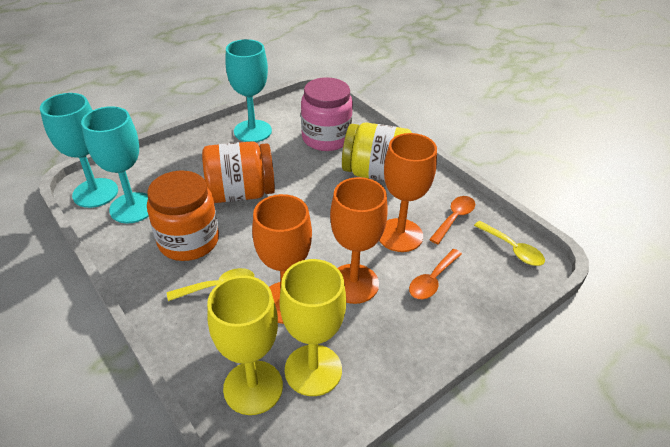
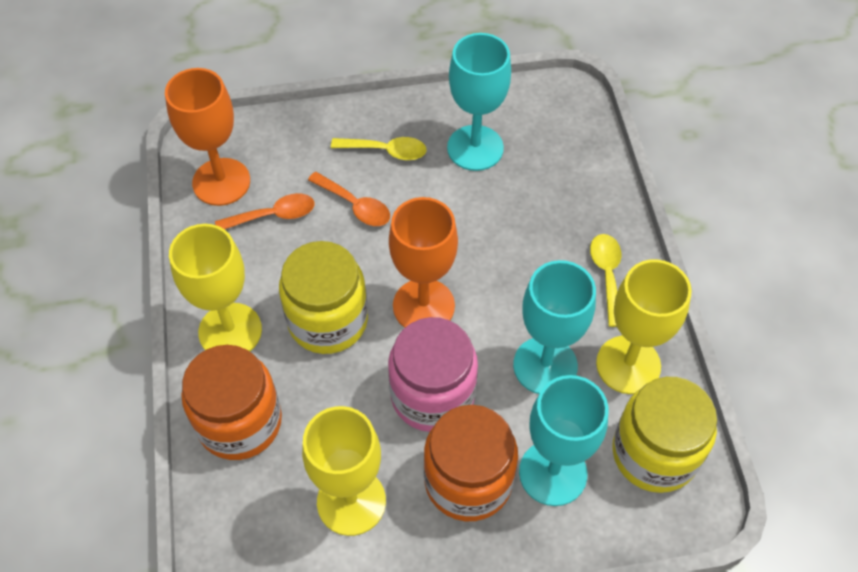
orange goblet: 3 -> 2
yellow goblet: 2 -> 3
yellow jar: 1 -> 2

